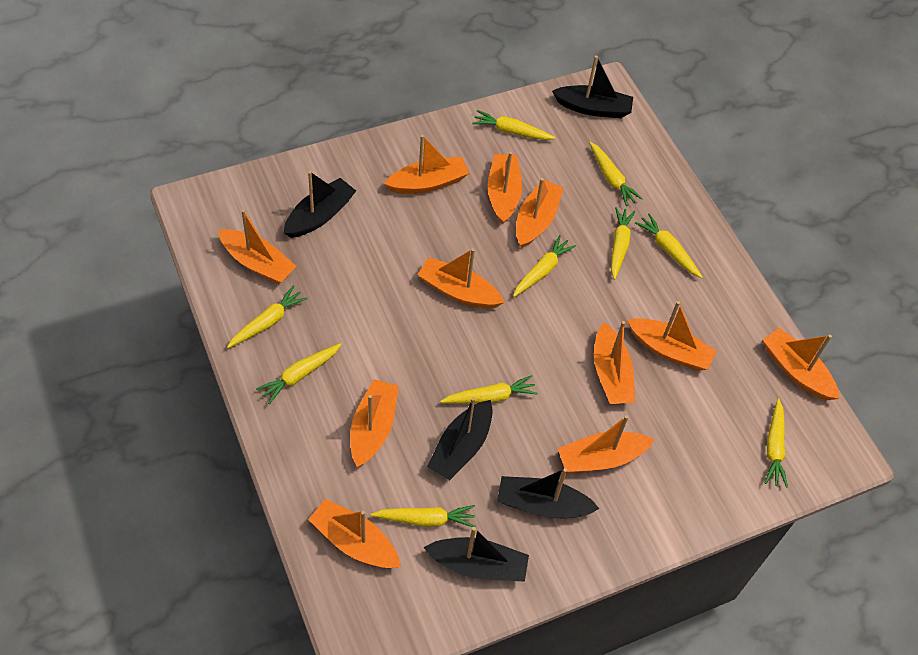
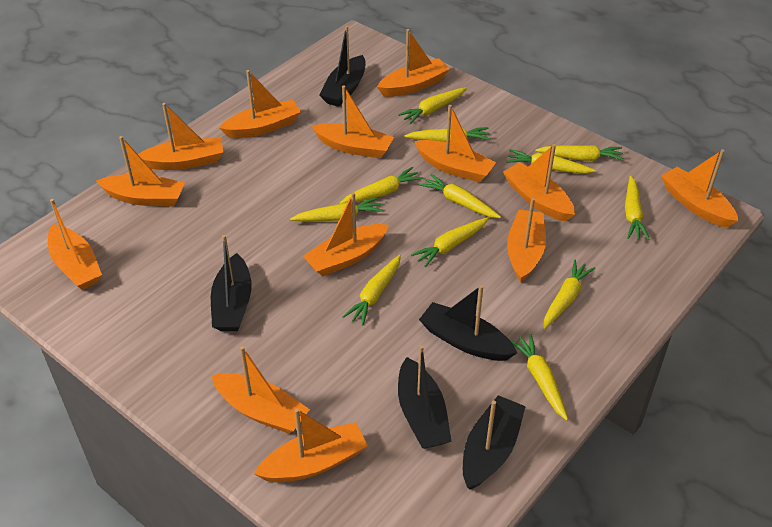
orange boat: 11 -> 13
yellow carrot: 10 -> 12

